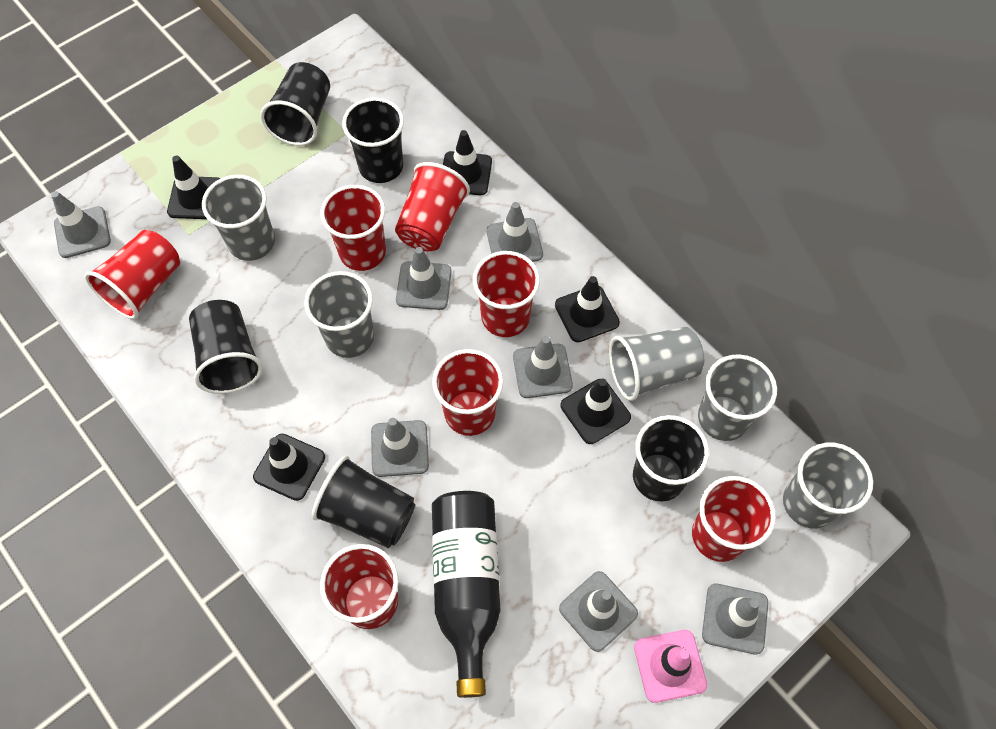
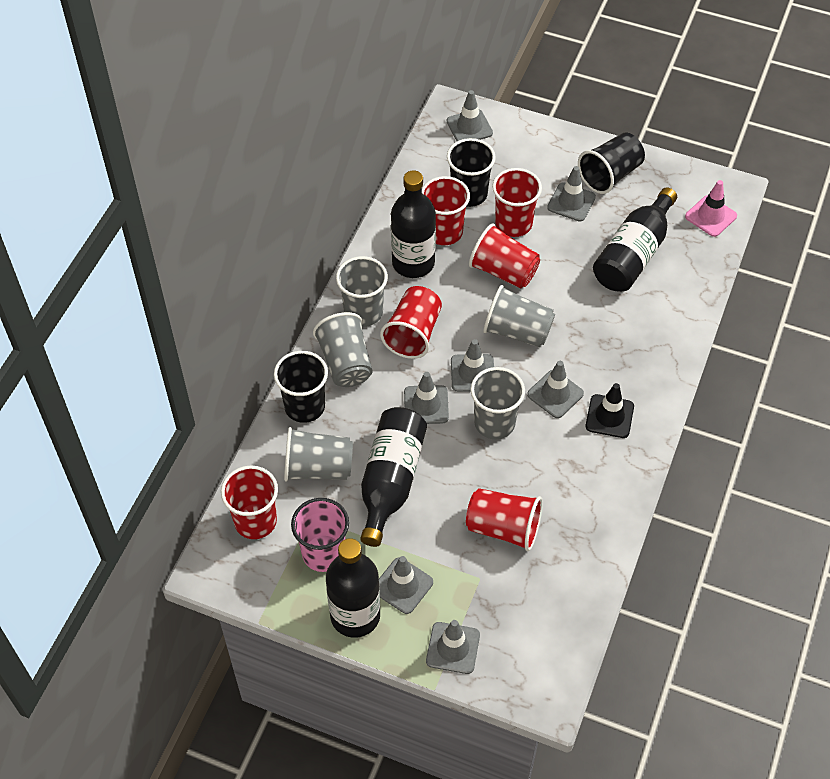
black bottle: 1 -> 4
black cup: 5 -> 3
black traffic cone: 5 -> 1
pink cup: 0 -> 1
red cup: 7 -> 6

